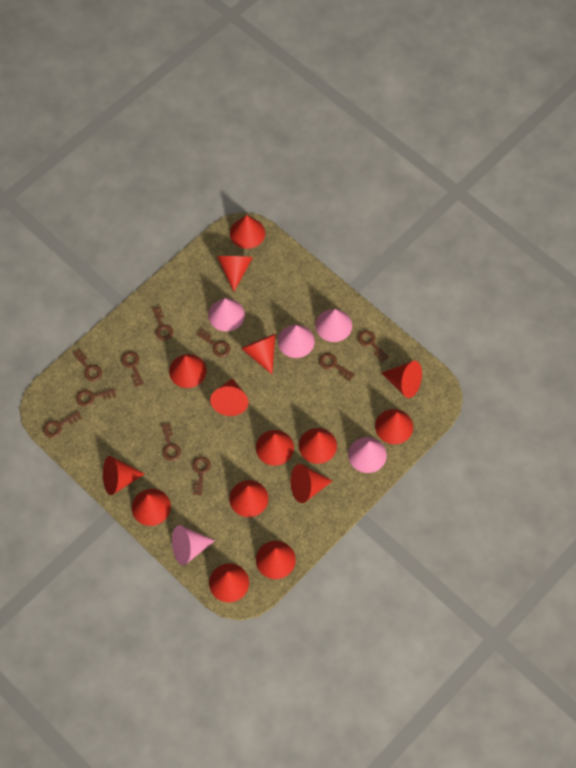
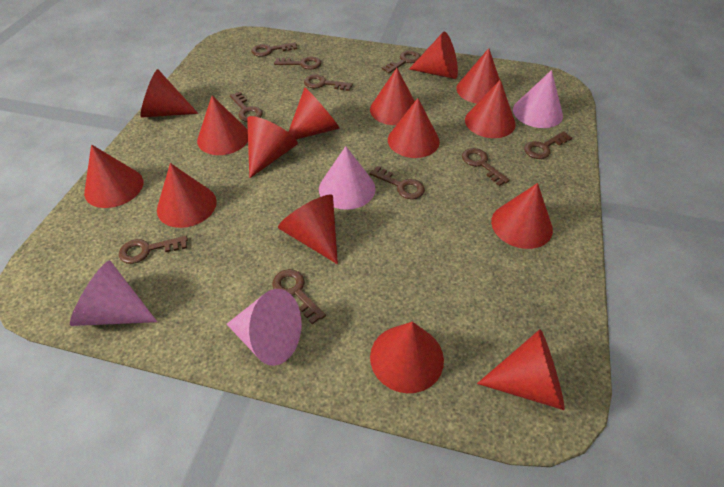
pink cone: 5 -> 4

